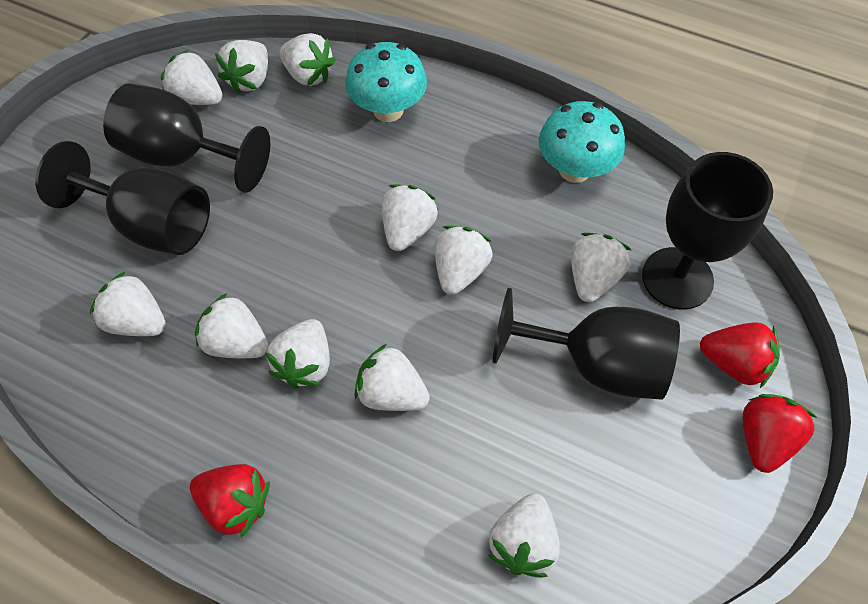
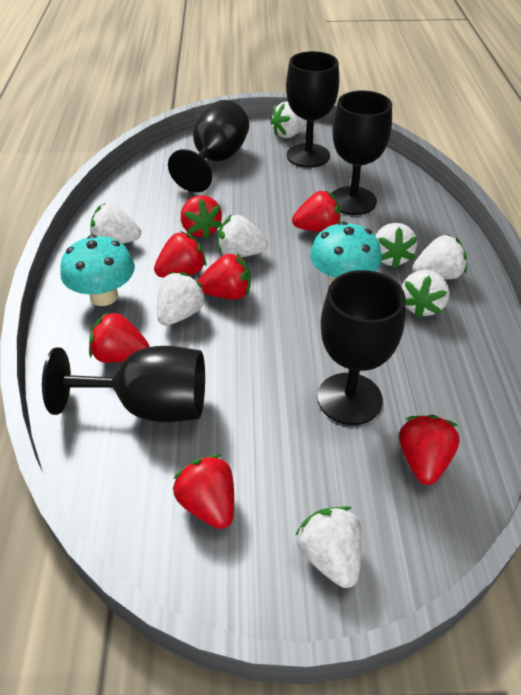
black goblet: 4 -> 5
red strawberry: 3 -> 7
white strawberry: 11 -> 8

